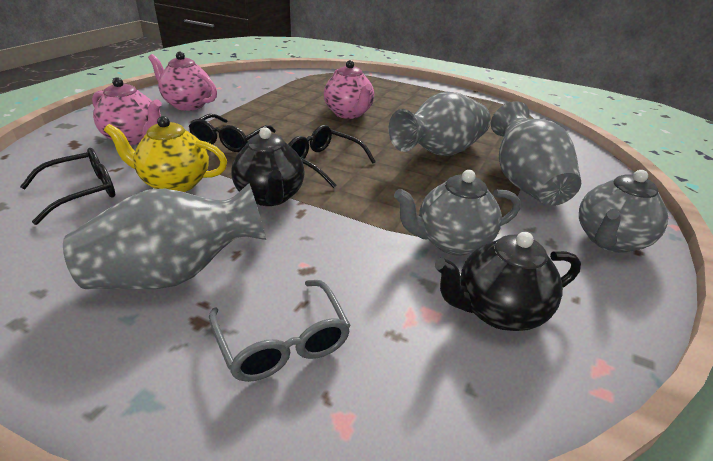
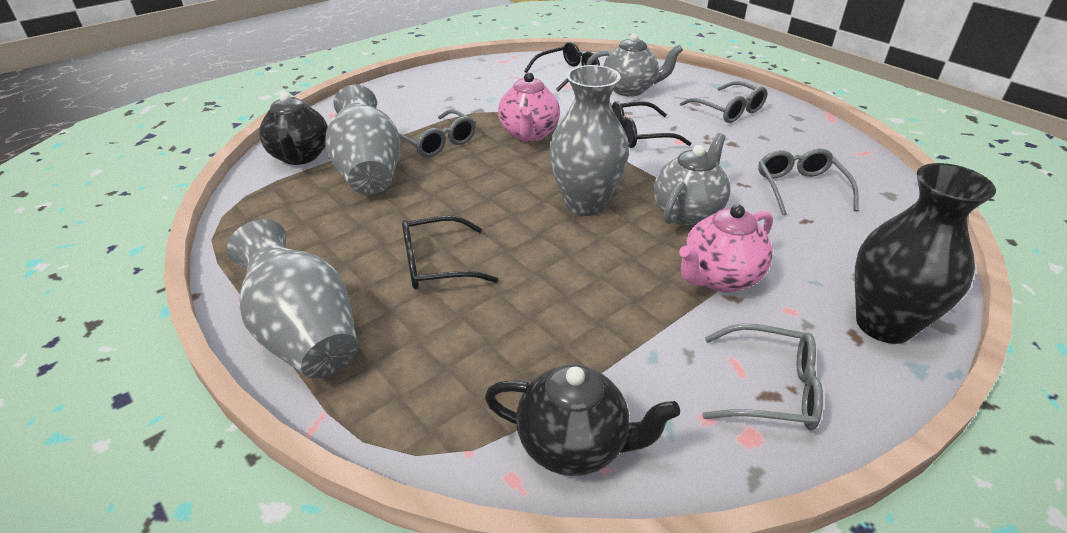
black vase: 0 -> 1
grey glasses: 1 -> 4
pink teapot: 3 -> 2
yellow teapot: 1 -> 0

